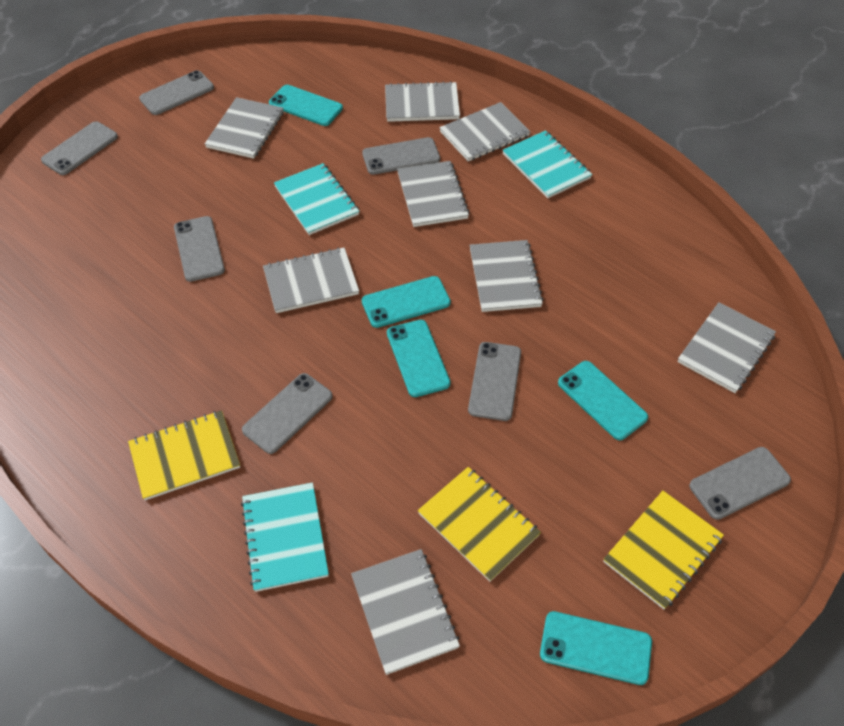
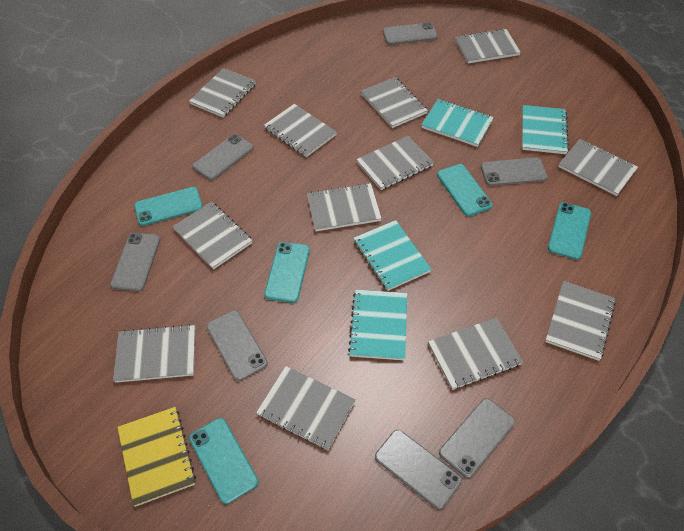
grey notebook: 8 -> 12
turquoise notebook: 3 -> 4
yellow notebook: 3 -> 1

